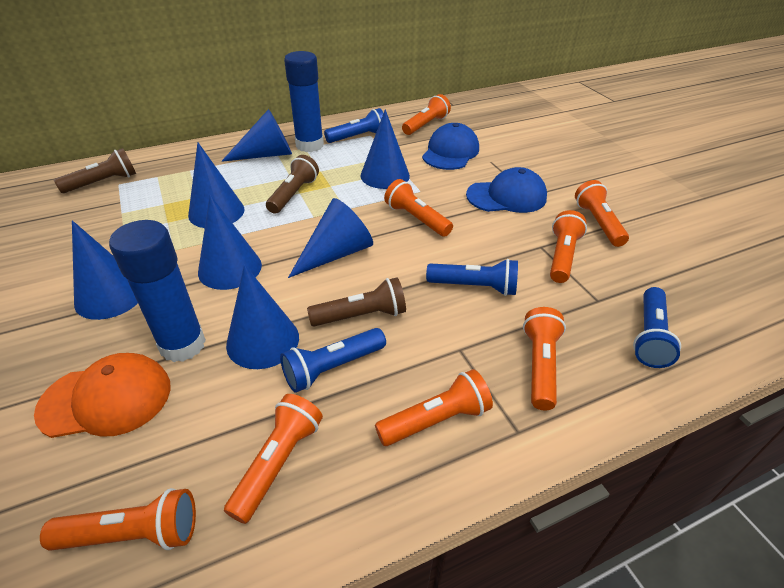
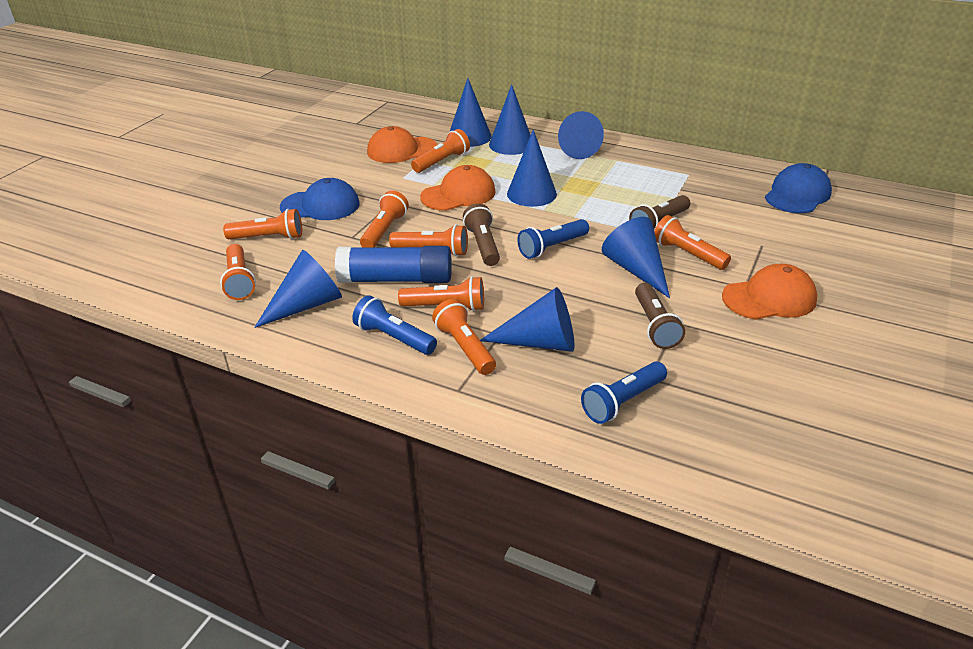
blue flashlight: 4 -> 3
blue glue stick: 2 -> 1
orange cap: 1 -> 3

